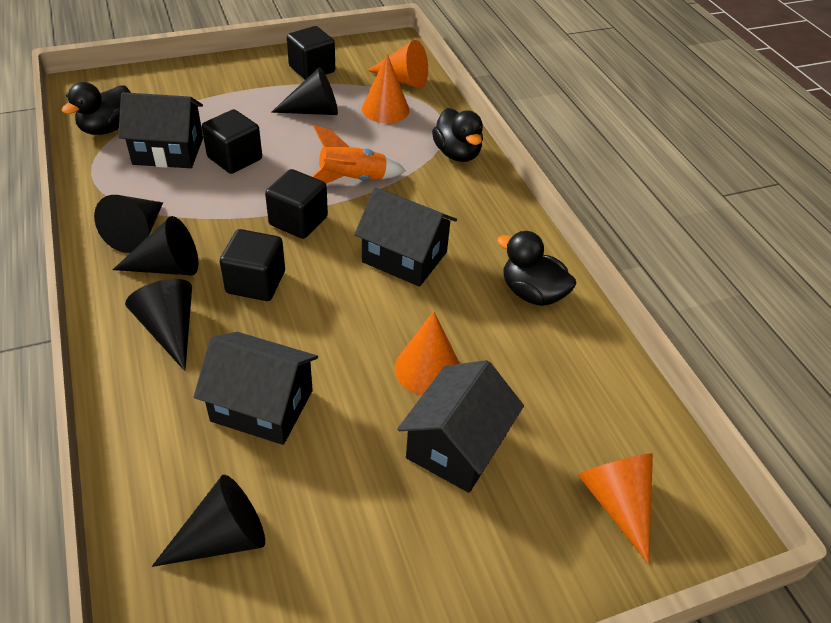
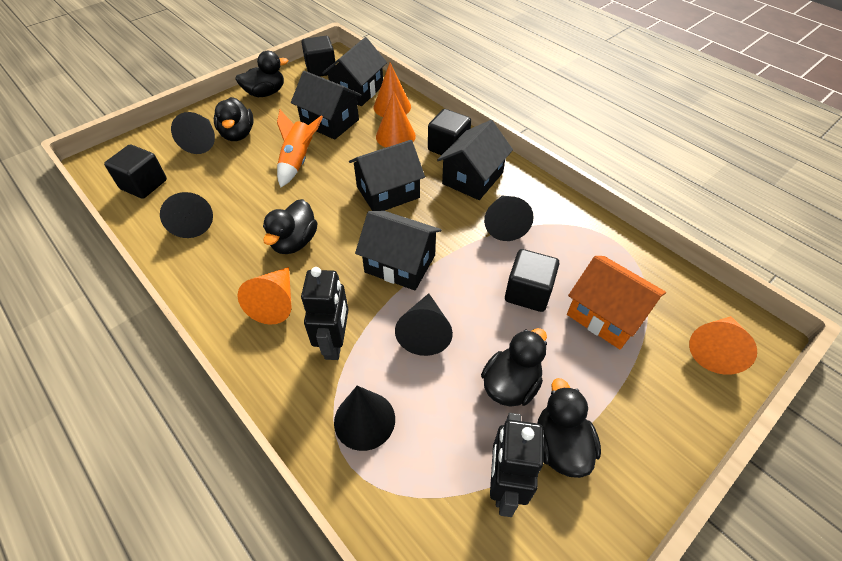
black duck: 3 -> 5
black house: 4 -> 5
black robot: 0 -> 2
orange house: 0 -> 1

